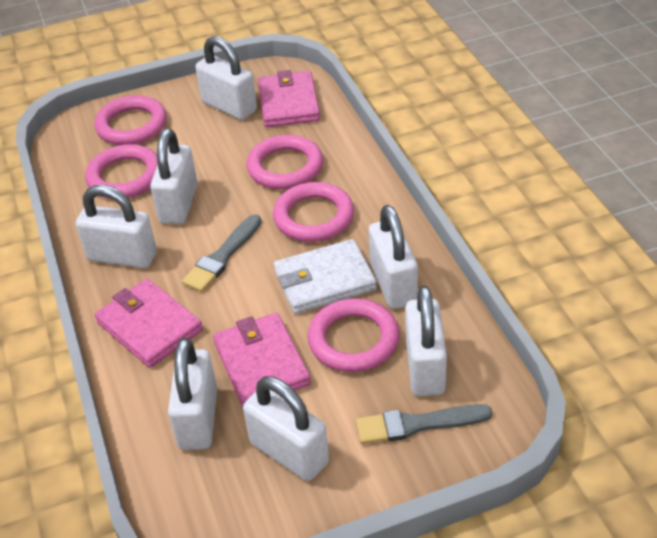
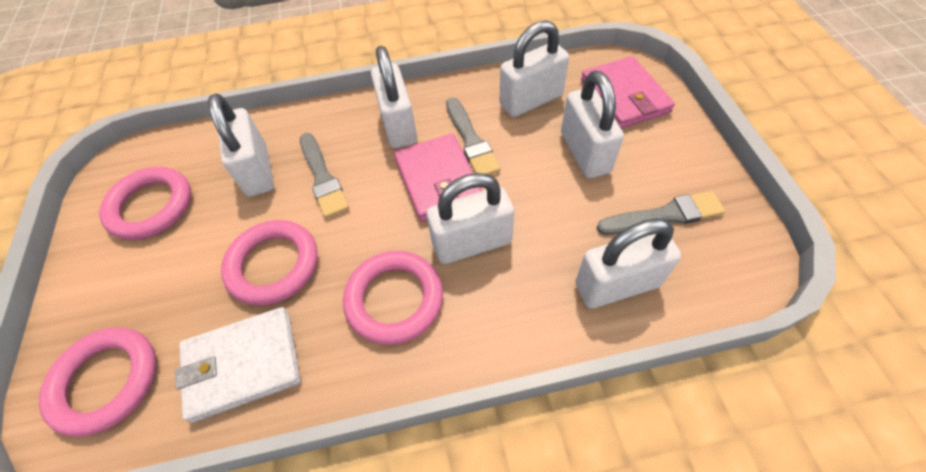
grey brush: 2 -> 3
pink ring: 5 -> 4
pink wallet: 3 -> 2
white padlock: 7 -> 6

